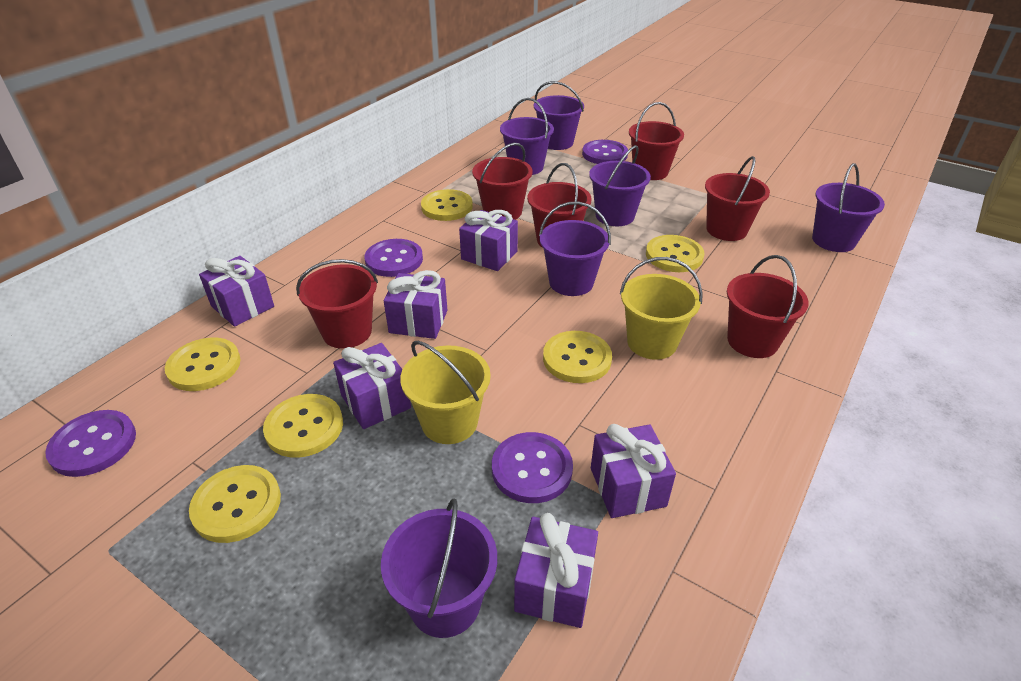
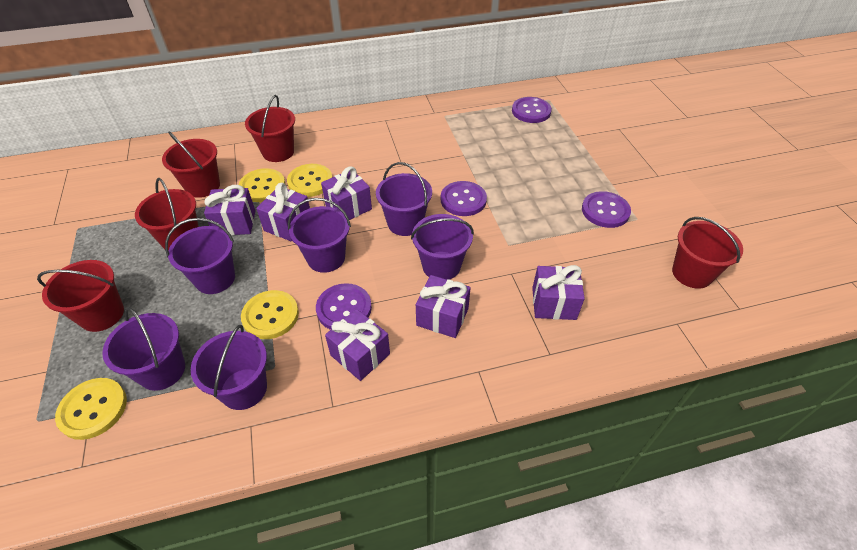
red bucket: 6 -> 5
yellow bucket: 2 -> 0
yellow button: 6 -> 4

